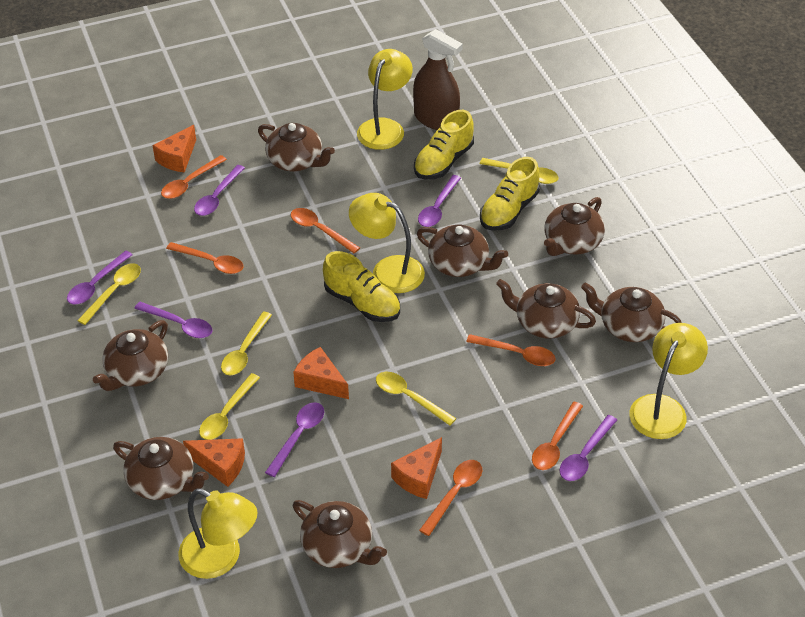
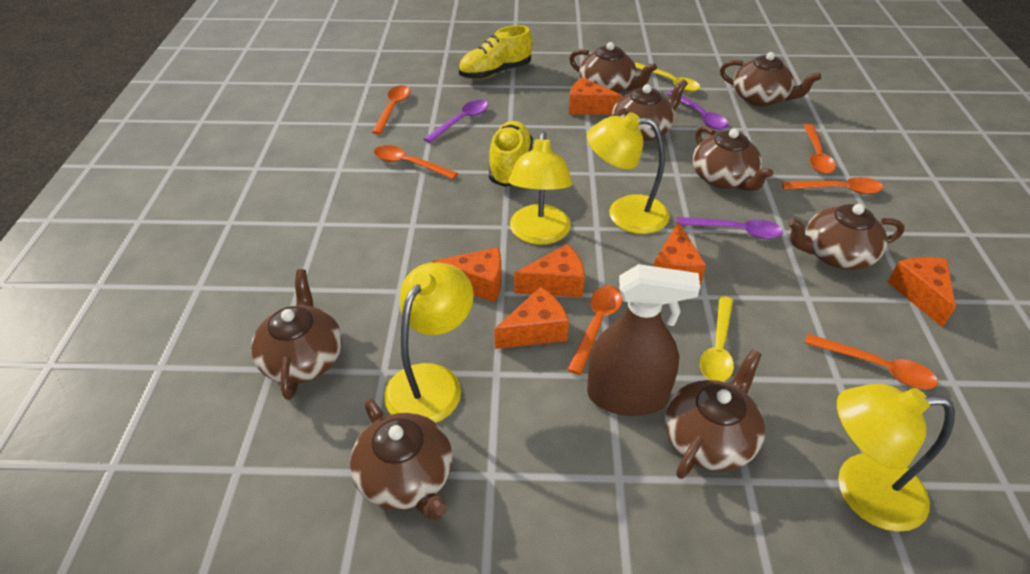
orange cheese: 4 -> 6
purple spoon: 6 -> 3
yellow shoe: 3 -> 2
yellow spoon: 5 -> 2

